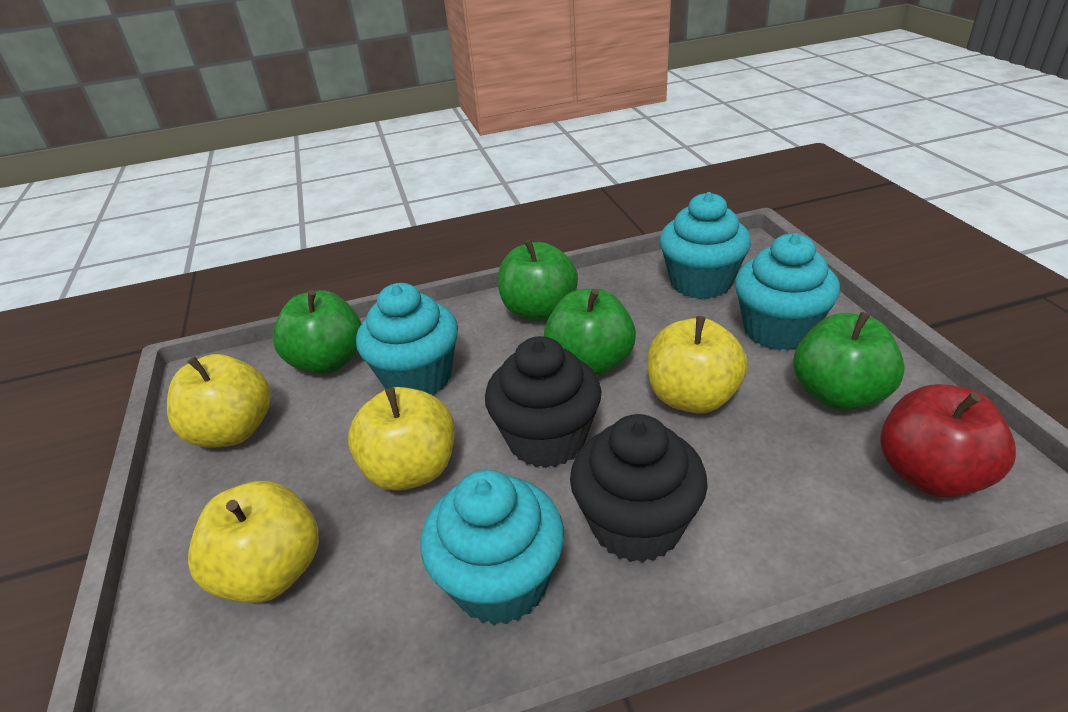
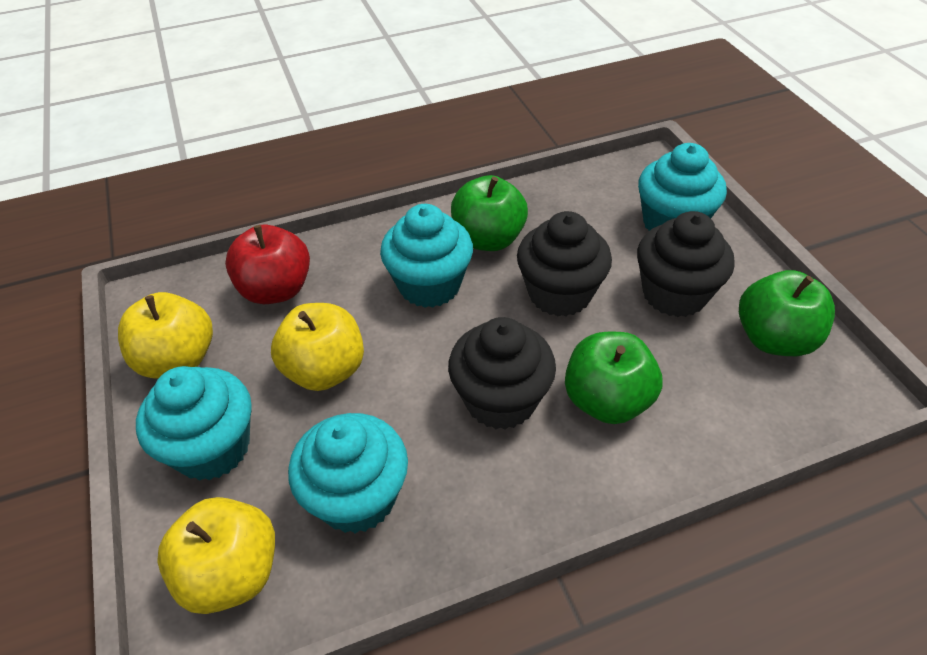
black cupcake: 2 -> 3
green apple: 4 -> 3
yellow apple: 4 -> 3

